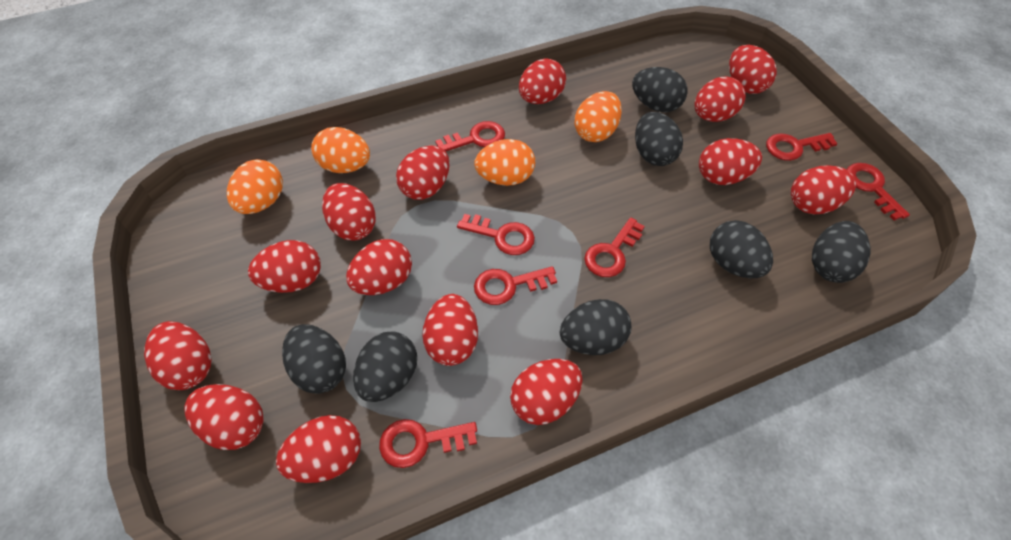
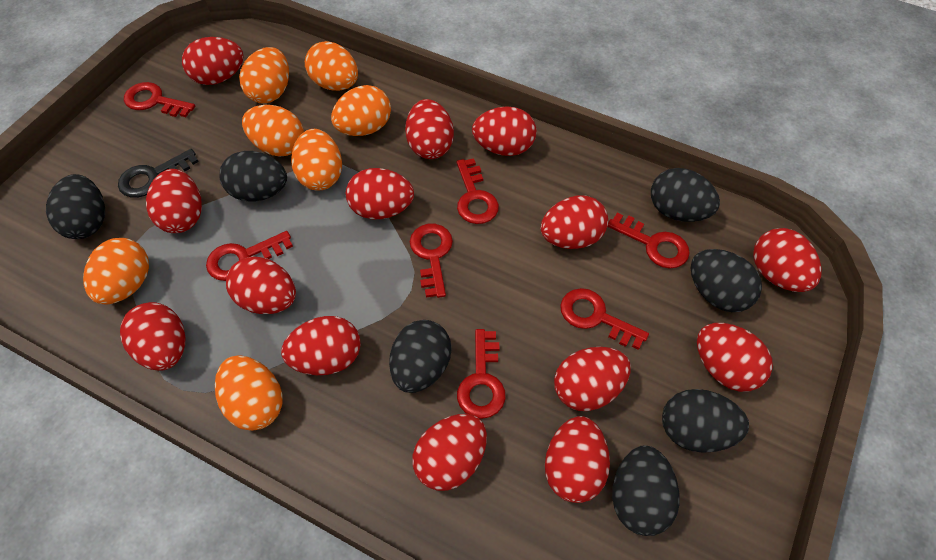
black key: 0 -> 1
orange egg: 4 -> 7

